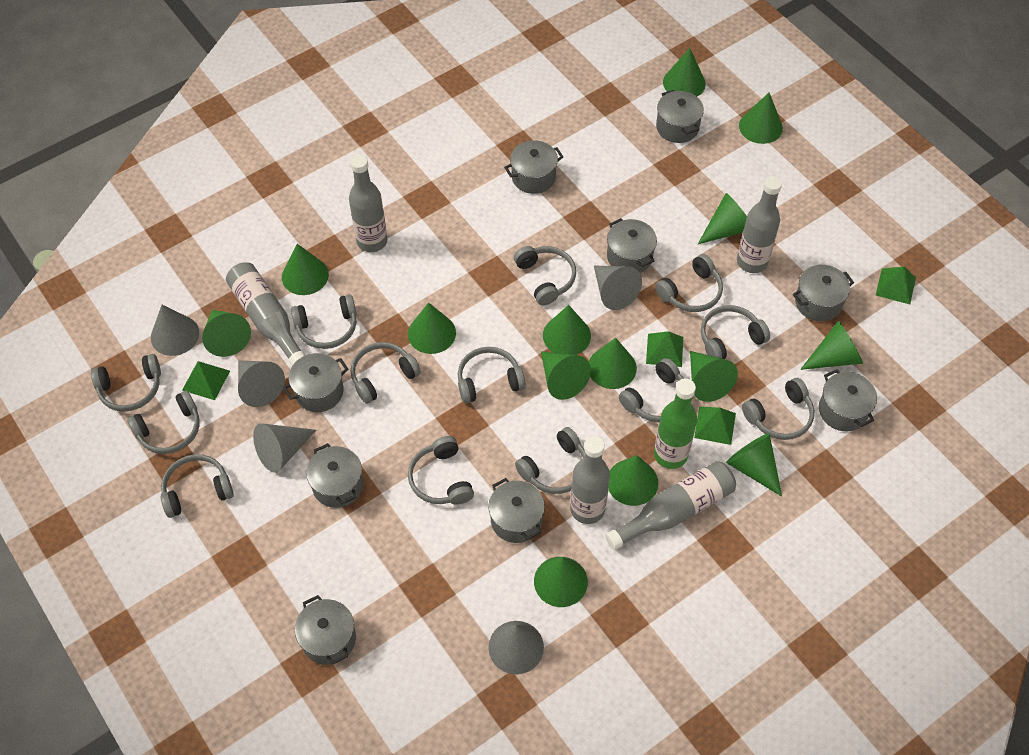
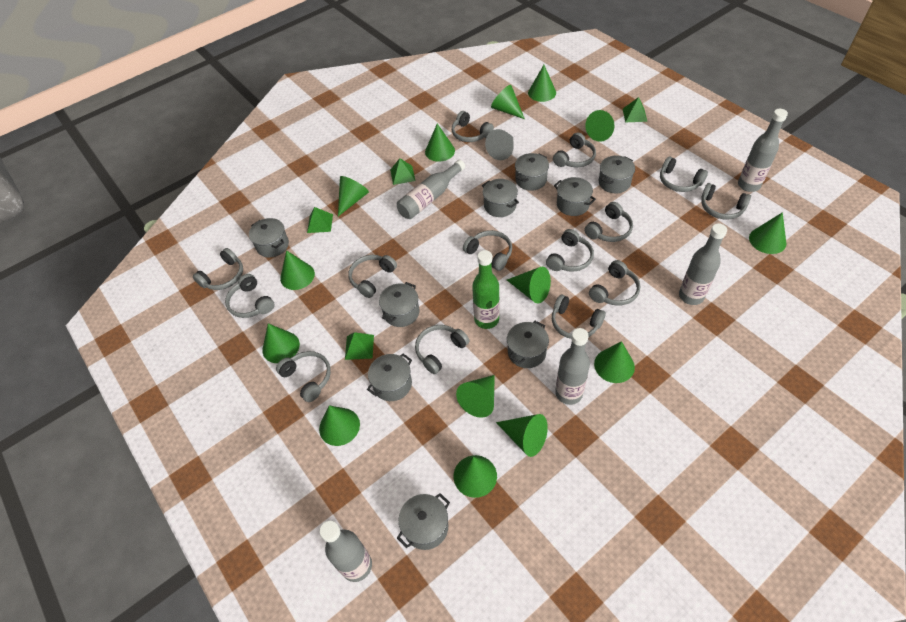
grey cone: 5 -> 1
grey headphones: 13 -> 14

